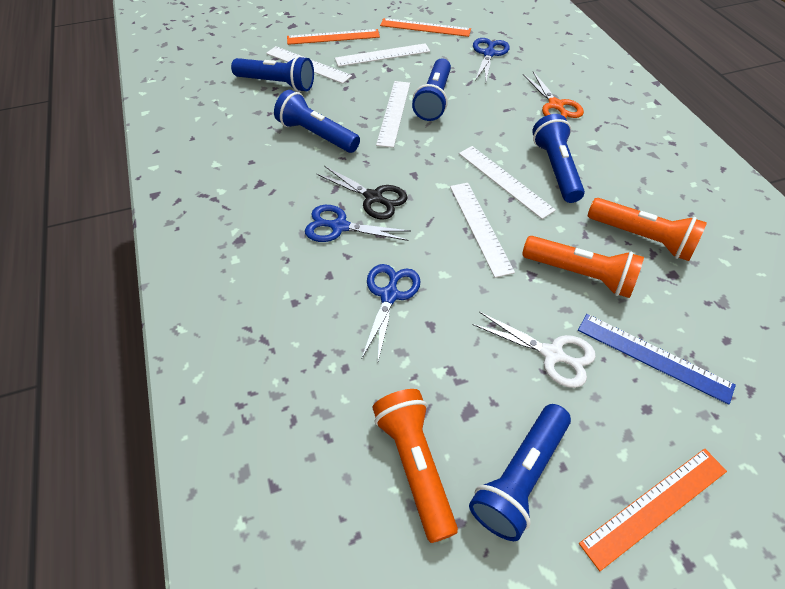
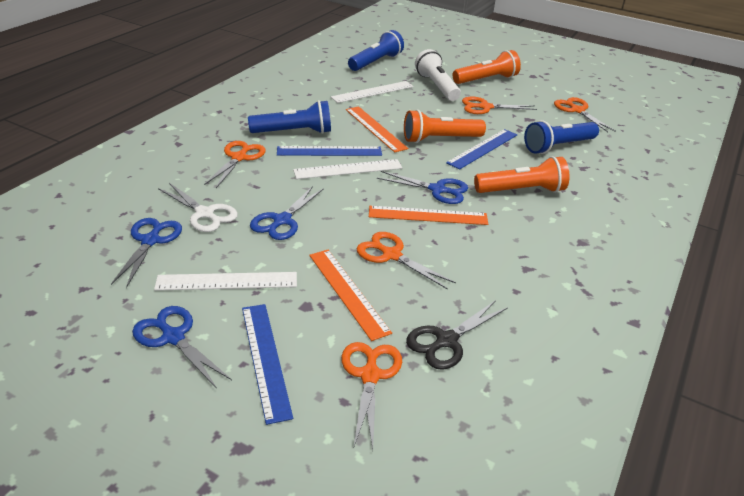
blue flashlight: 5 -> 3
blue ruler: 1 -> 3
blue scissors: 3 -> 4
orange scissors: 1 -> 5
white flashlight: 0 -> 1
white ruler: 5 -> 3

